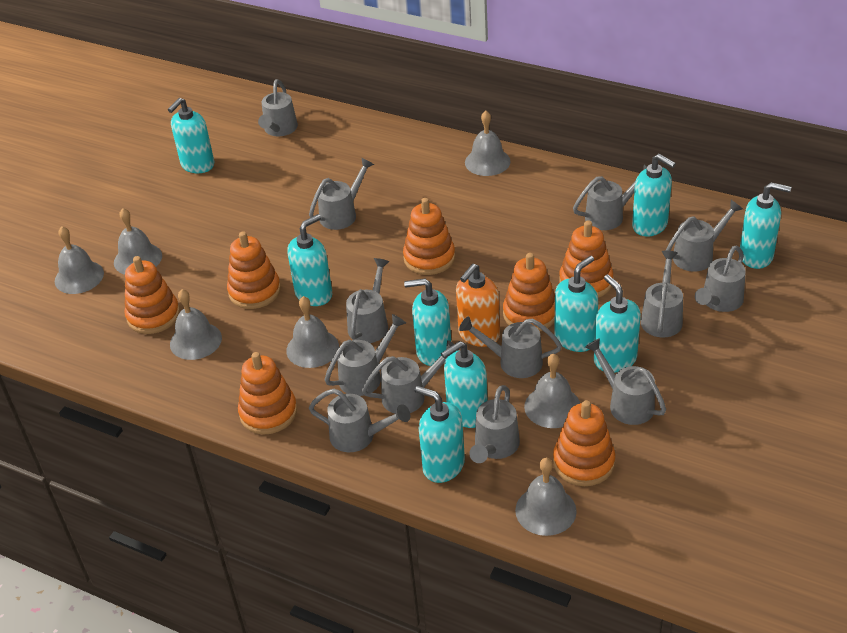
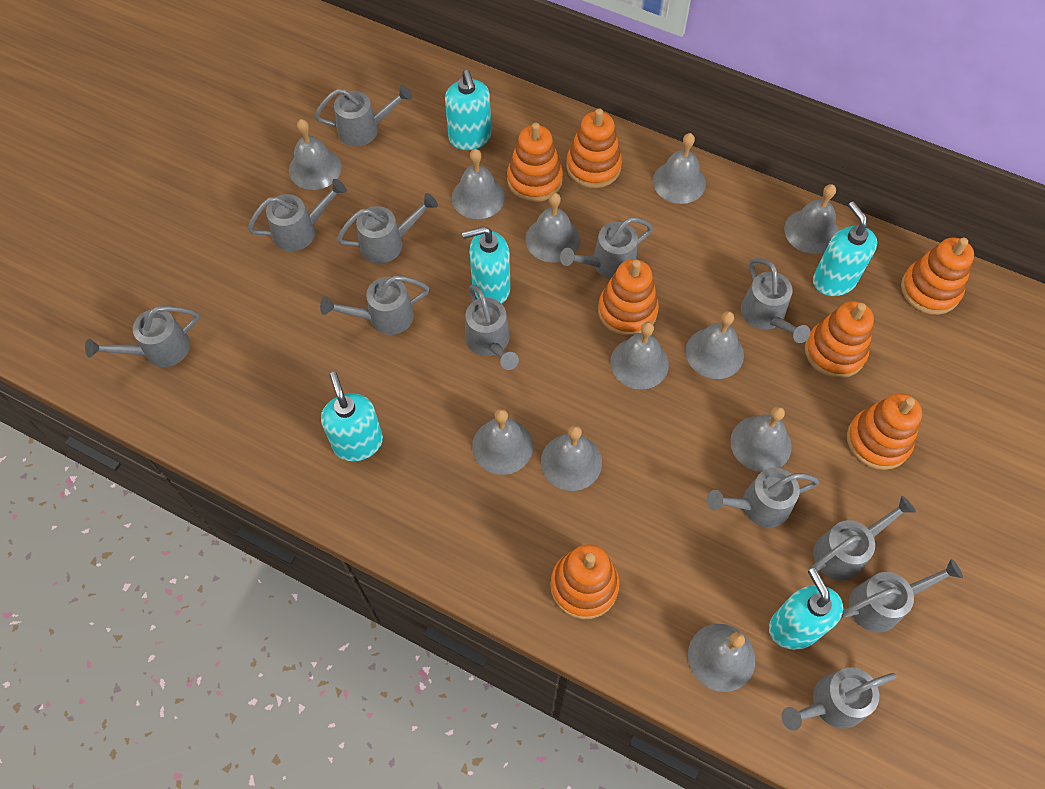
grey bell: 7 -> 11
grey watering can: 13 -> 12
orange soap dispenser: 1 -> 0
turquoise soap dispenser: 9 -> 5

